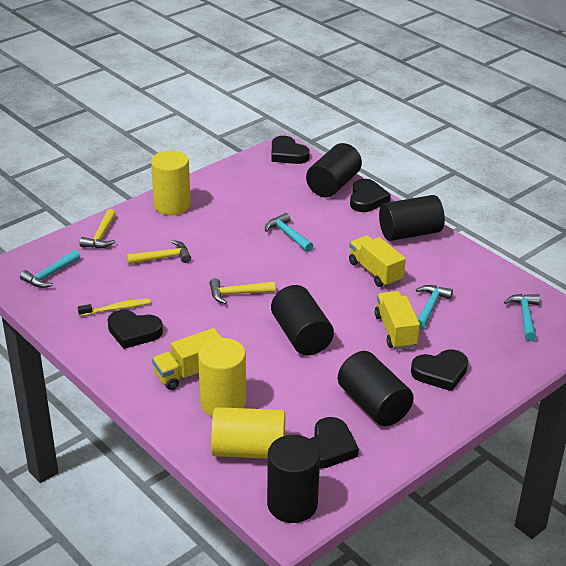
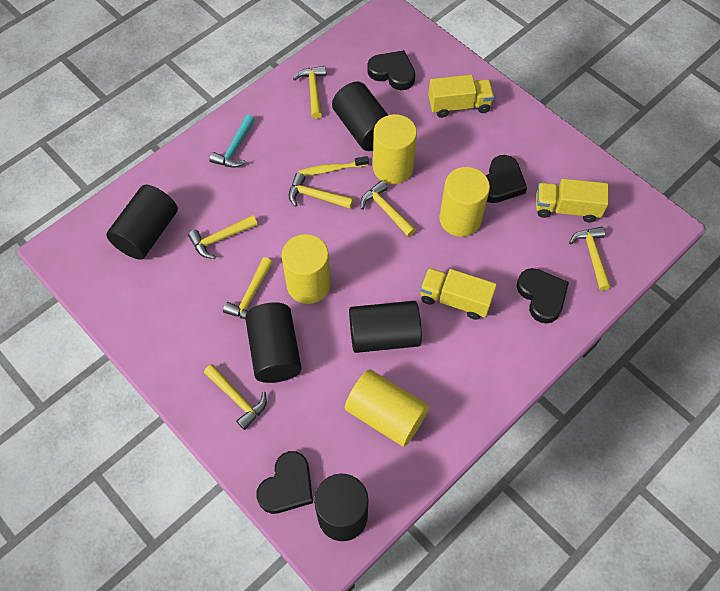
black heart: 5 -> 4
turquoise hammer: 4 -> 1
yellow cylinder: 3 -> 4
yellow hammer: 3 -> 7

